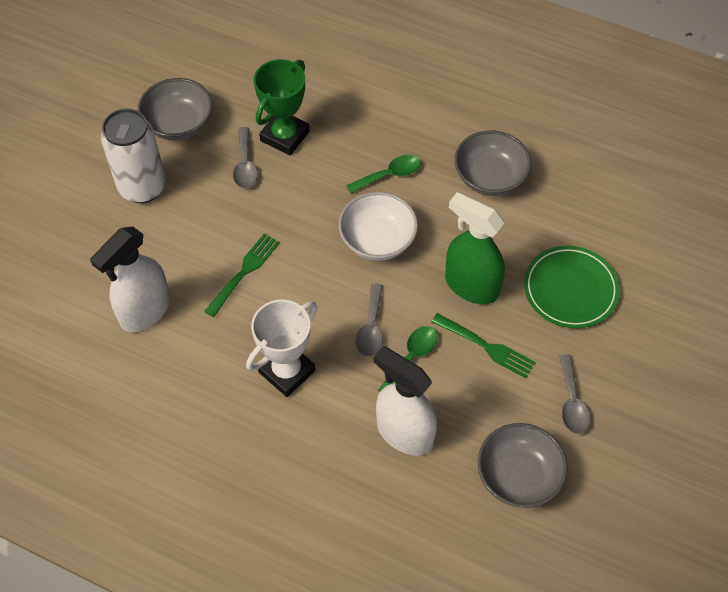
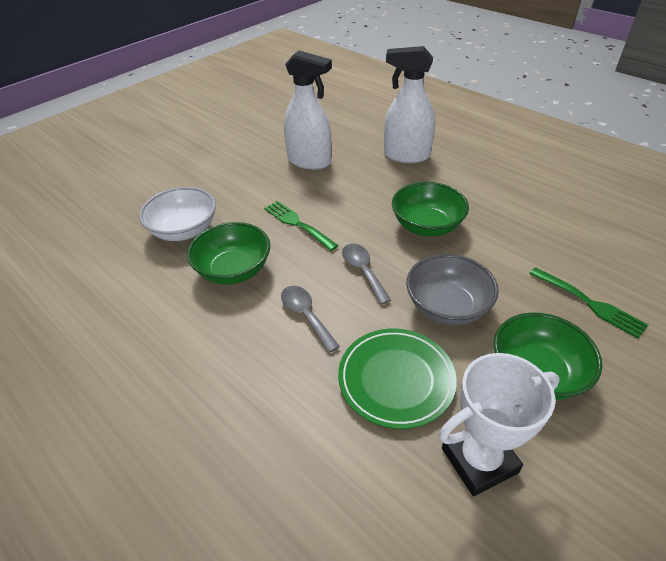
green bowl: 0 -> 3
green spoon: 2 -> 0
green spray bottle: 1 -> 0
green trophy: 1 -> 0
grey bowl: 3 -> 1
grey spoon: 3 -> 2
white can: 1 -> 0

